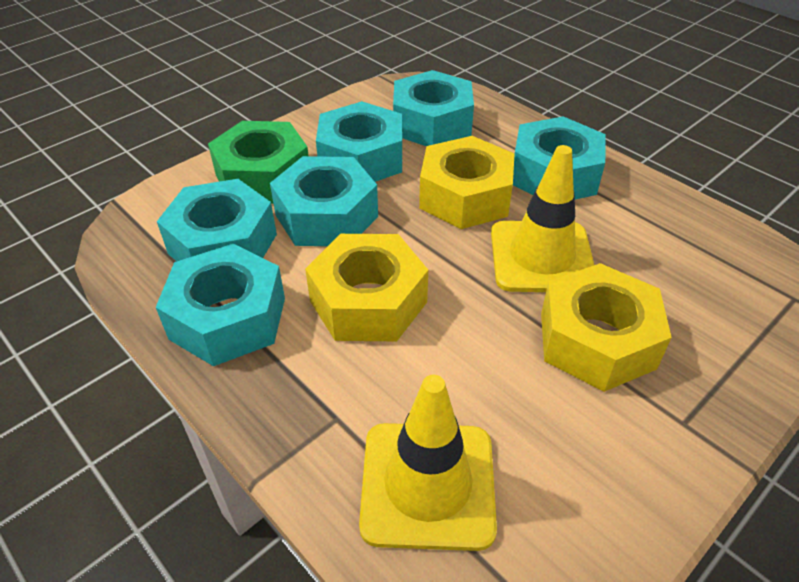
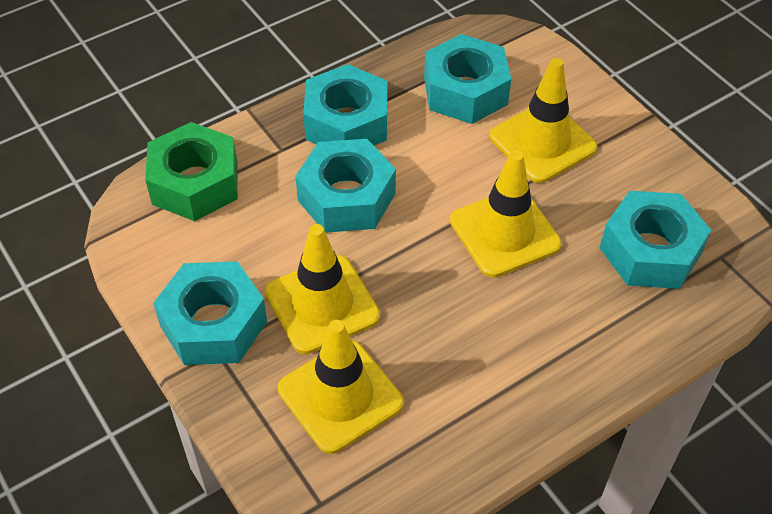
turquoise nut: 6 -> 5
yellow nut: 3 -> 0
yellow traffic cone: 2 -> 4

